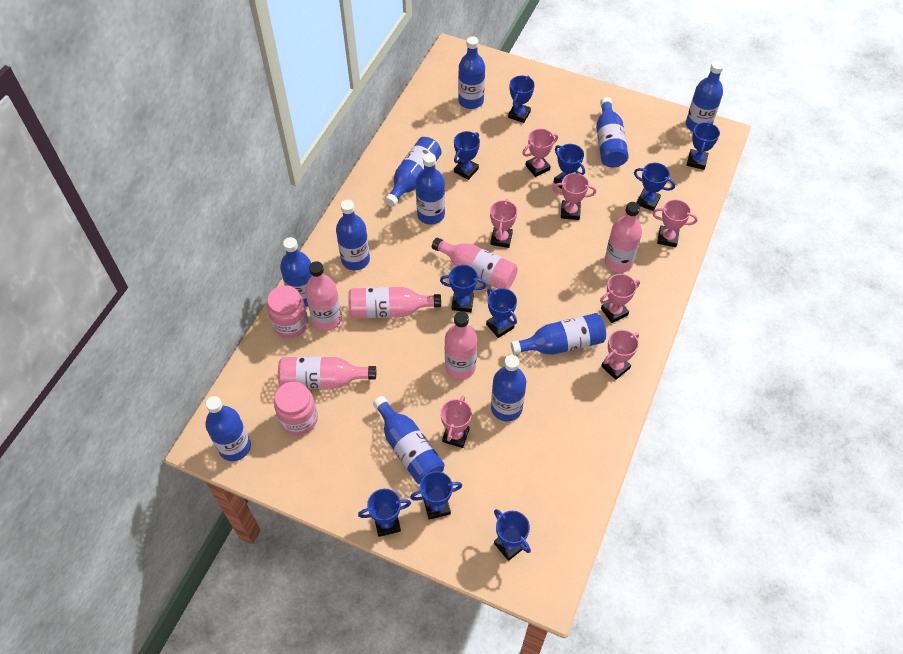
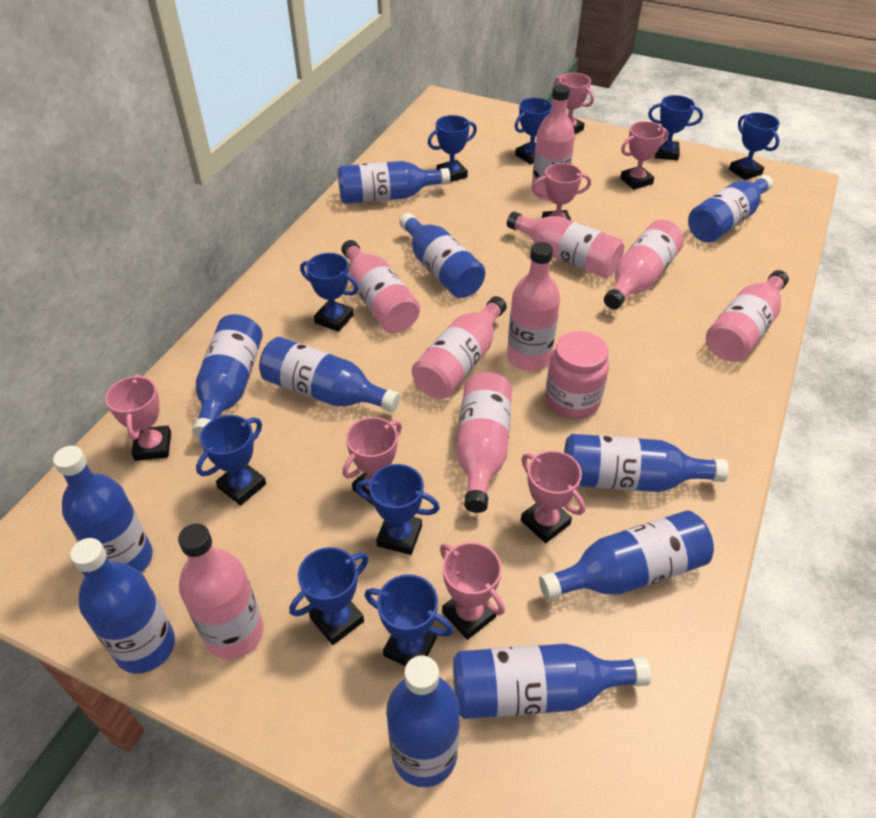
blue trophy: 10 -> 9
pink bottle: 6 -> 9
pink jar: 2 -> 1

